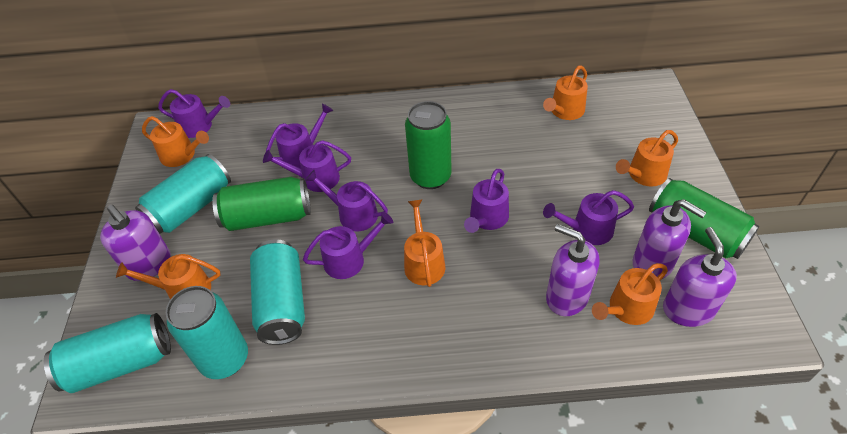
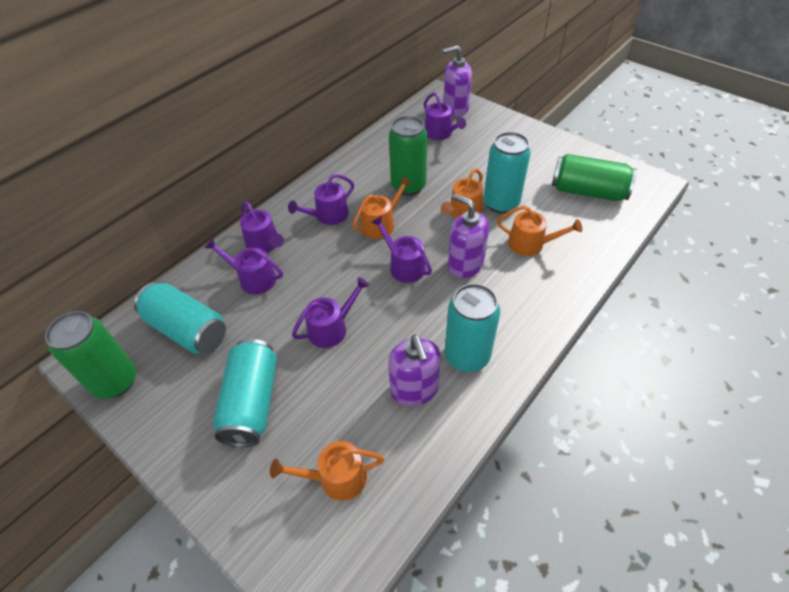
orange watering can: 6 -> 4
purple soap dispenser: 4 -> 3
purple watering can: 7 -> 6

